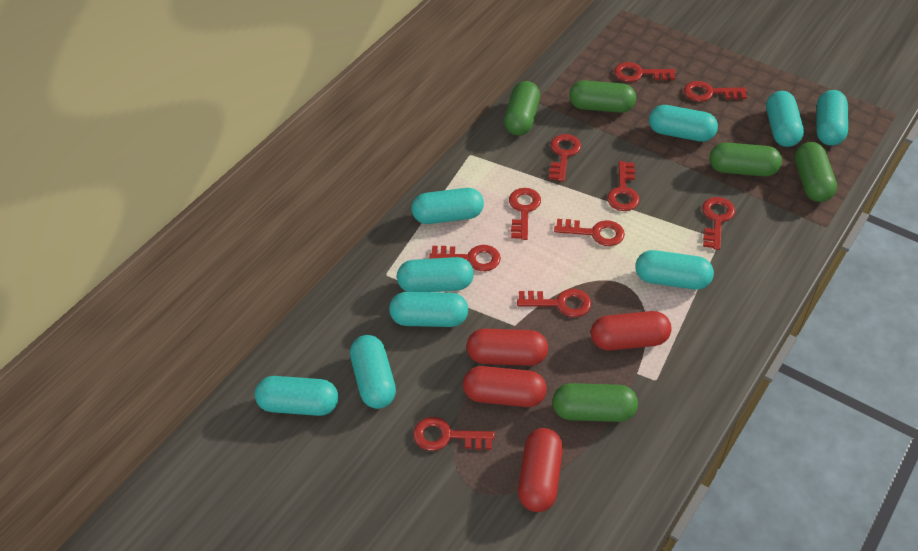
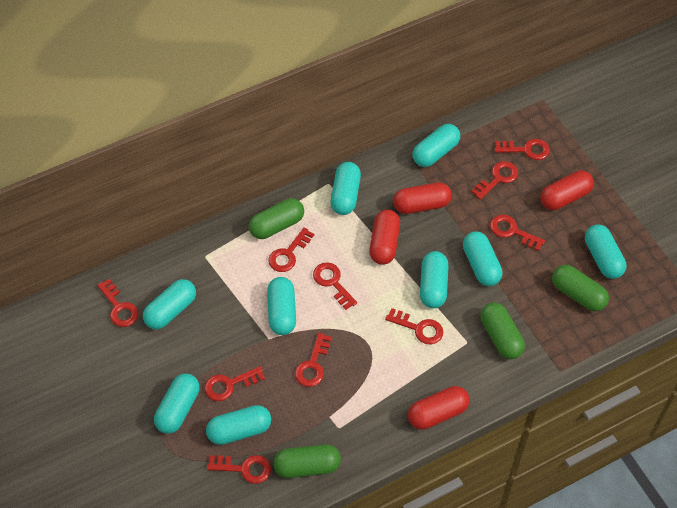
green capsule: 5 -> 4

